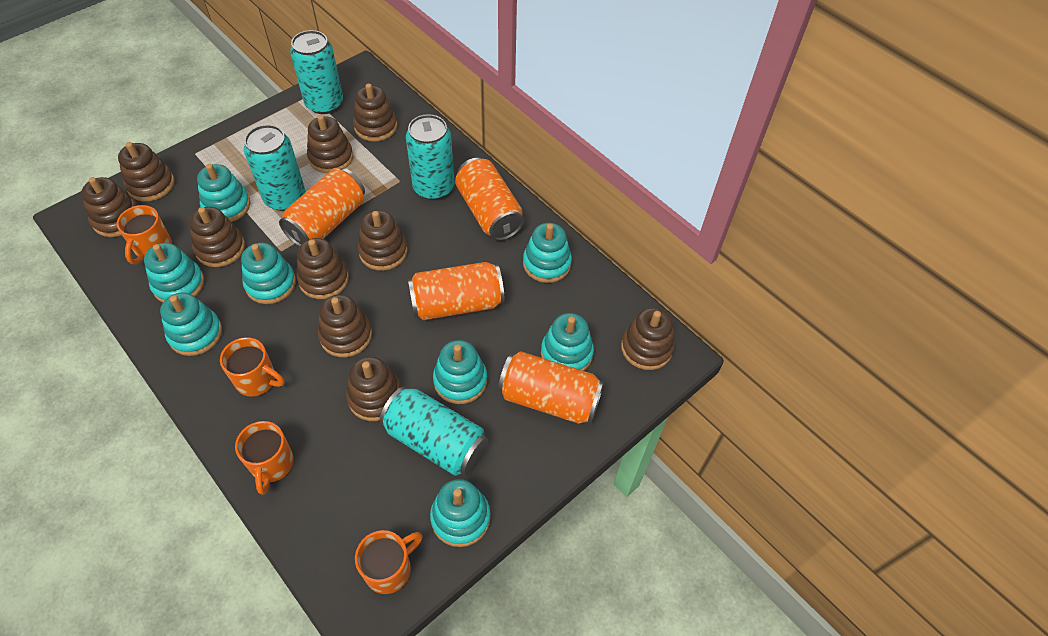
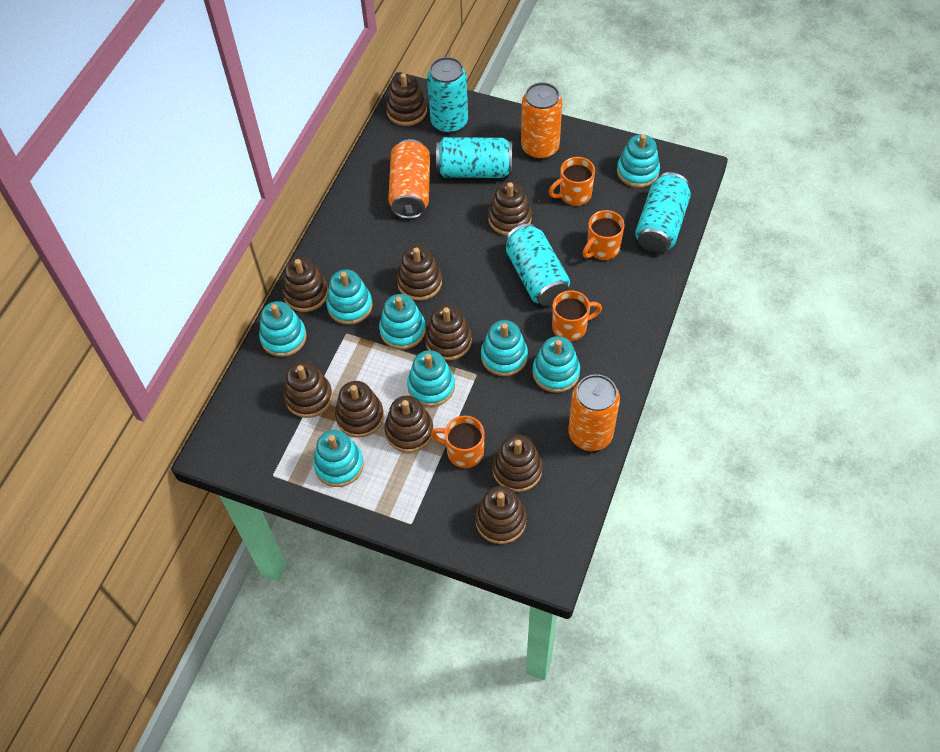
orange can: 4 -> 3

